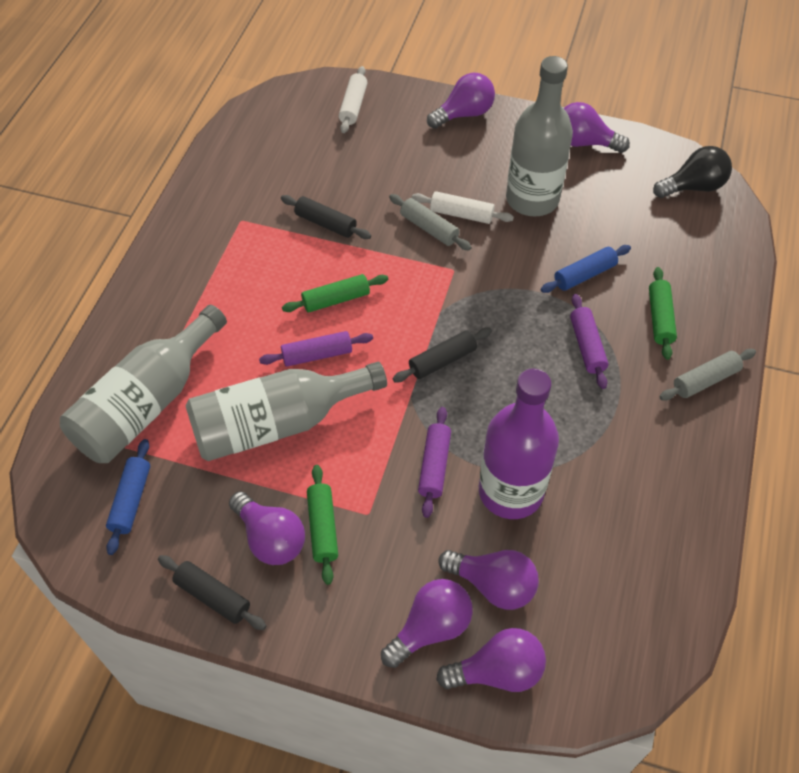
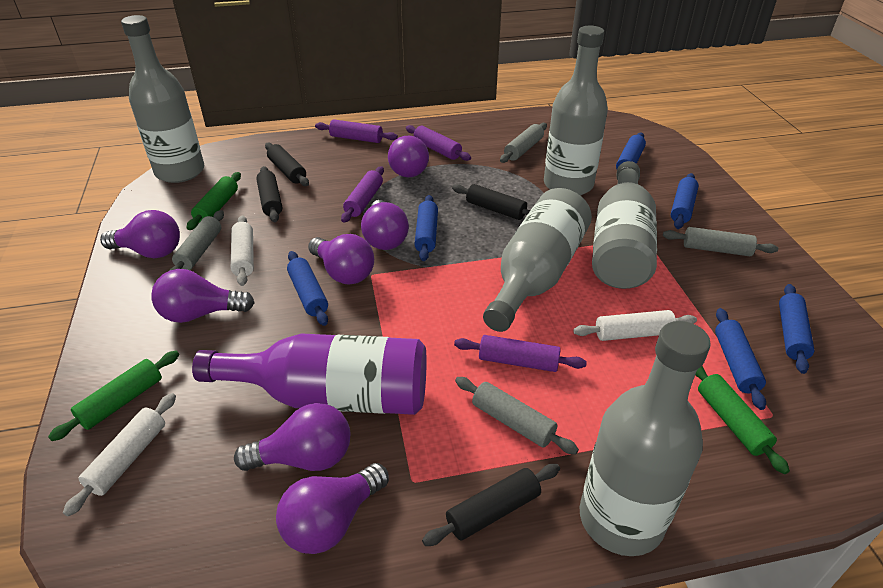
black light bulb: 1 -> 0
black rolling pin: 3 -> 4
blue rolling pin: 2 -> 6
grey bottle: 3 -> 5
grey rolling pin: 2 -> 4
purple light bulb: 6 -> 7
purple rolling pin: 3 -> 4
white rolling pin: 2 -> 3

